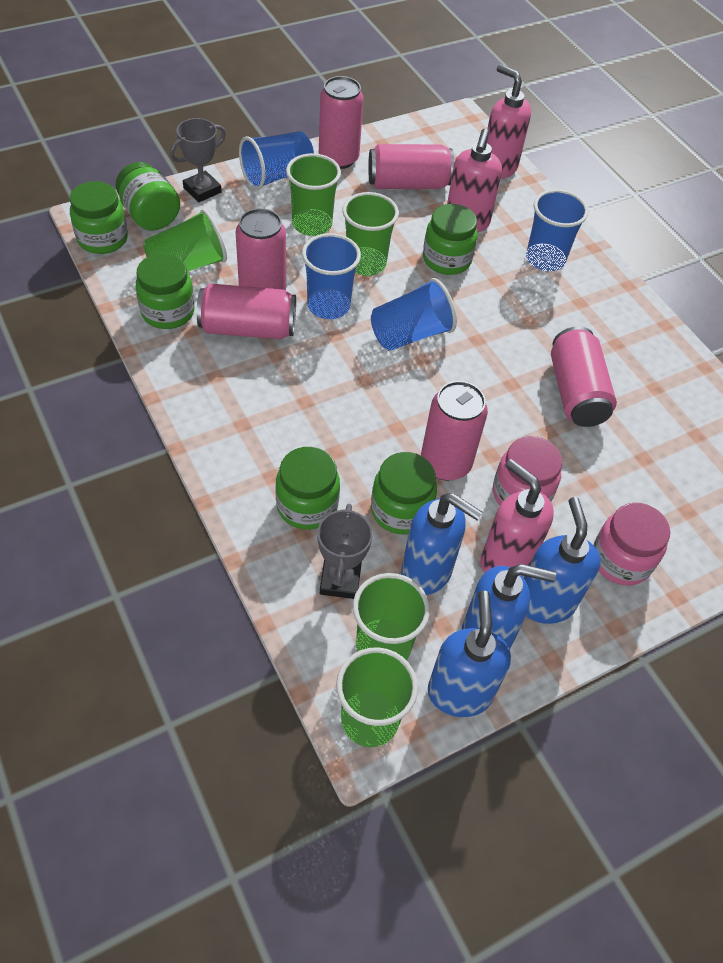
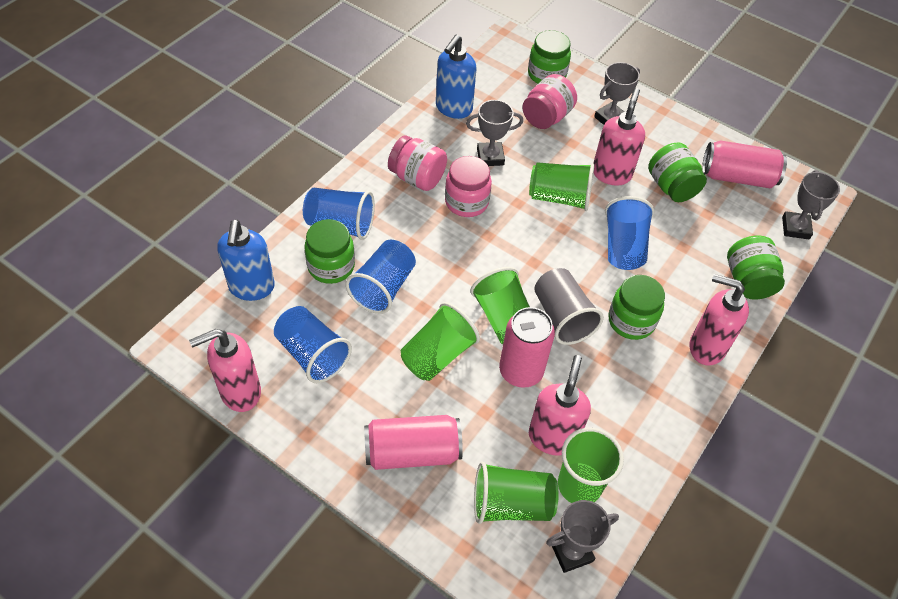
blue soap dispenser: 4 -> 2
green jar: 6 -> 5
grey cup: 0 -> 1
grey trophy: 2 -> 4
pink can: 6 -> 3
pink jar: 2 -> 3
pink soap dispenser: 3 -> 4

